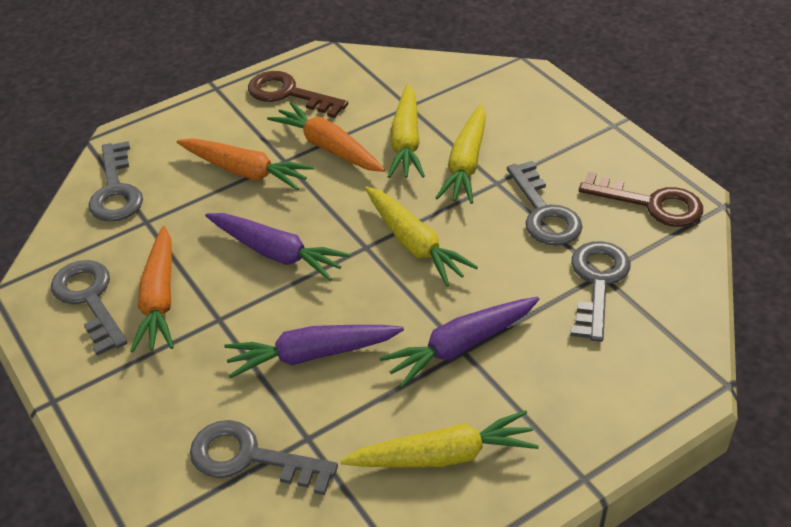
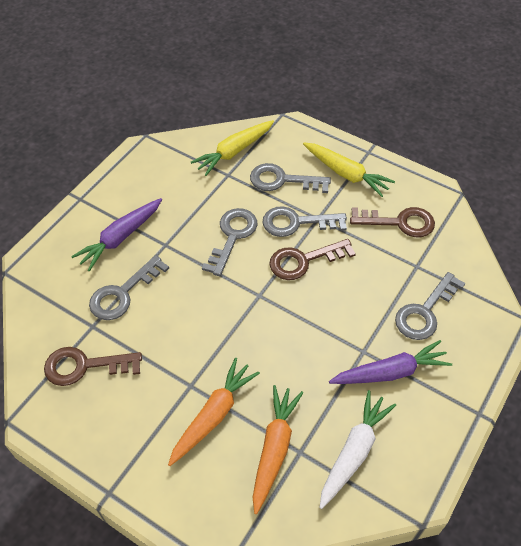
brown key: 2 -> 3
orange carrot: 3 -> 2
purple carrot: 3 -> 2
white carrot: 0 -> 1
yellow carrot: 4 -> 2

